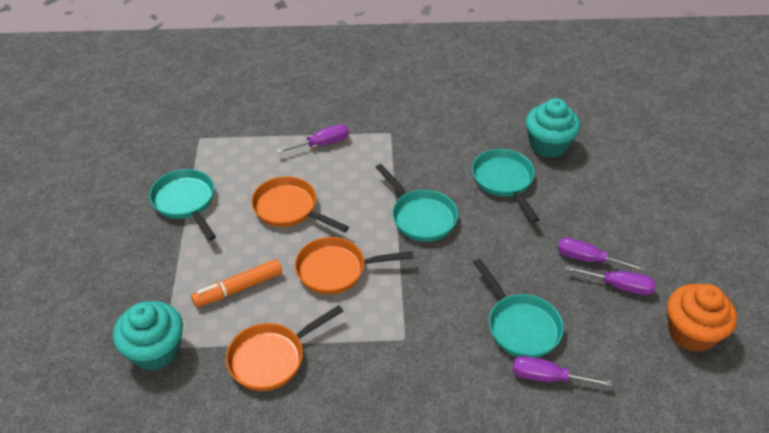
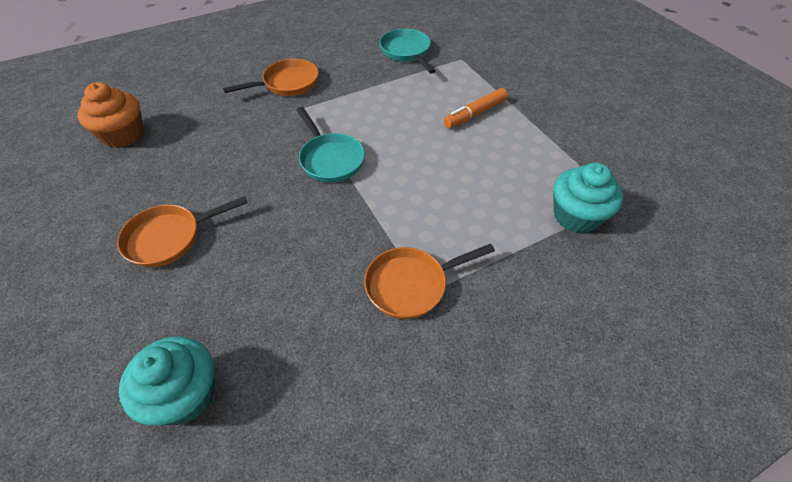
purple screwdriver: 4 -> 0
turquoise pan: 4 -> 2

